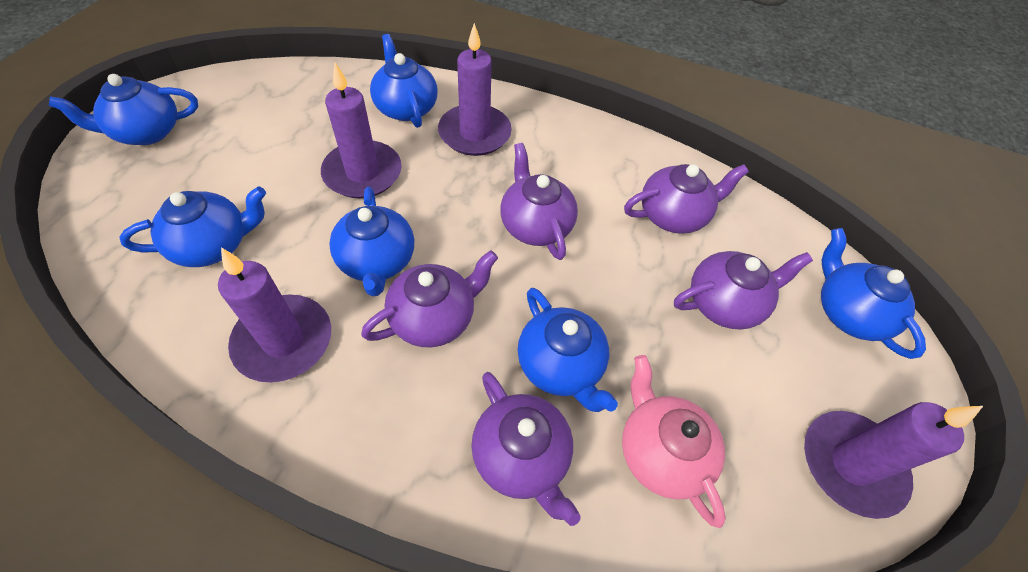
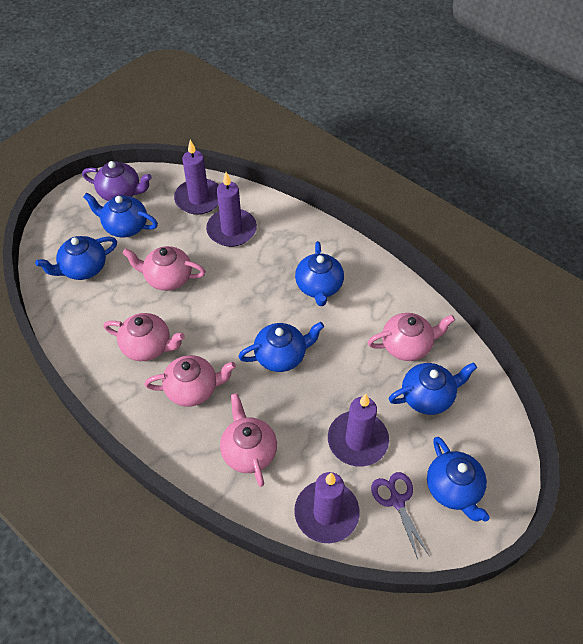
pink teapot: 1 -> 5
purple scissors: 0 -> 1
purple teapot: 5 -> 1

